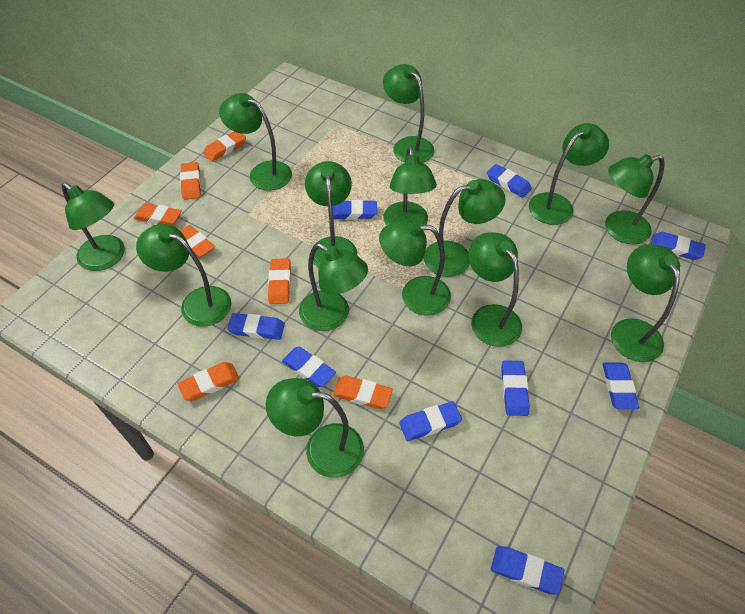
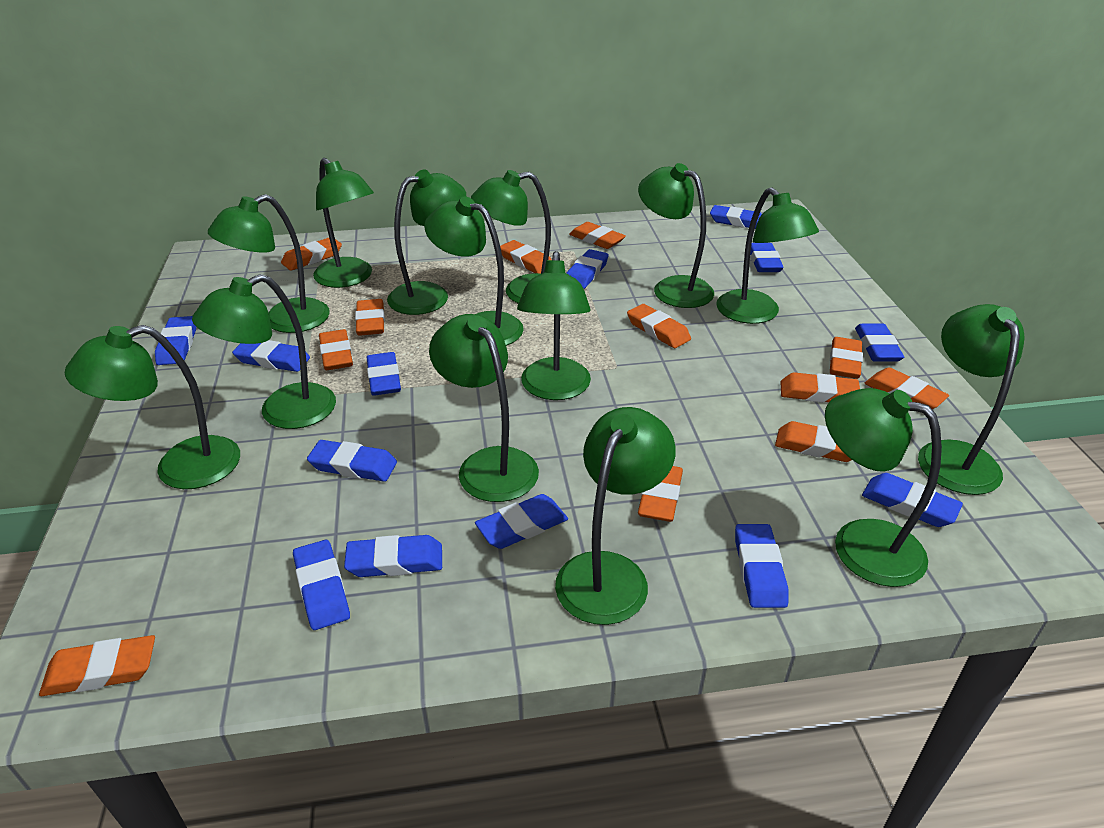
blue eraser: 9 -> 13
orange eraser: 7 -> 12

